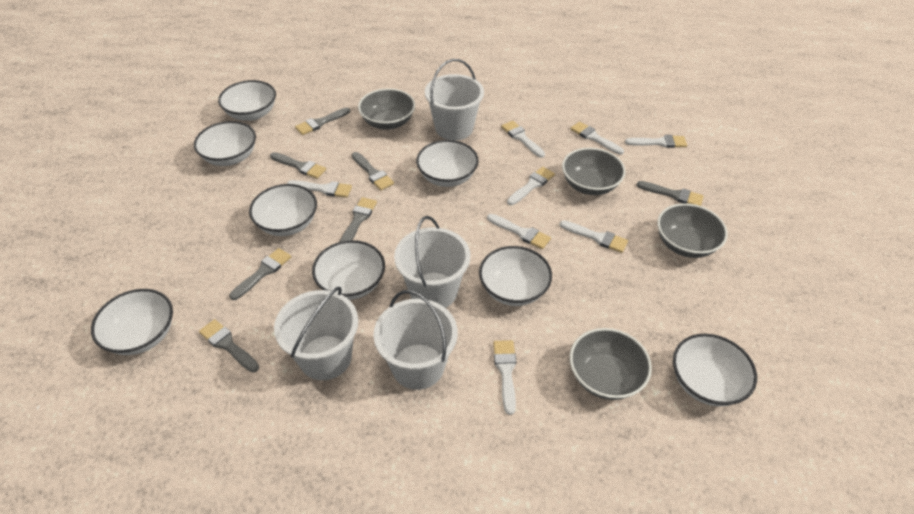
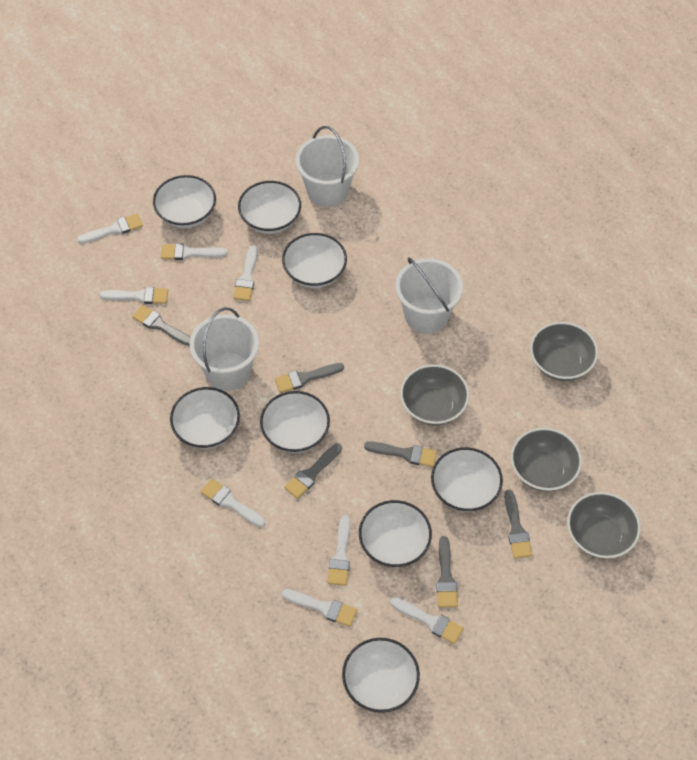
grey brush: 7 -> 6
white bucket: 4 -> 3

